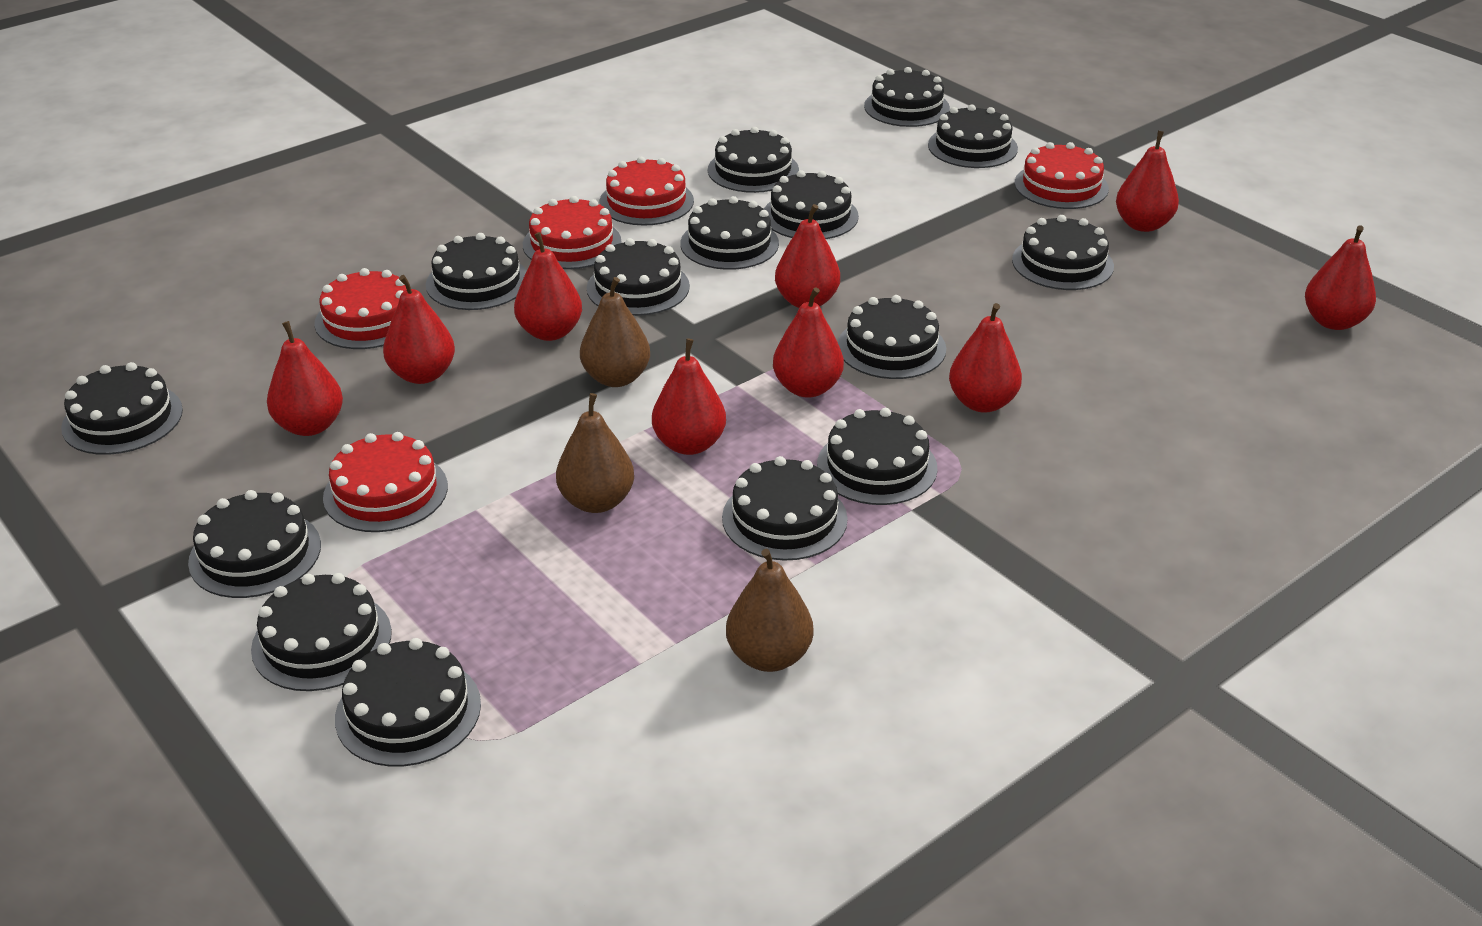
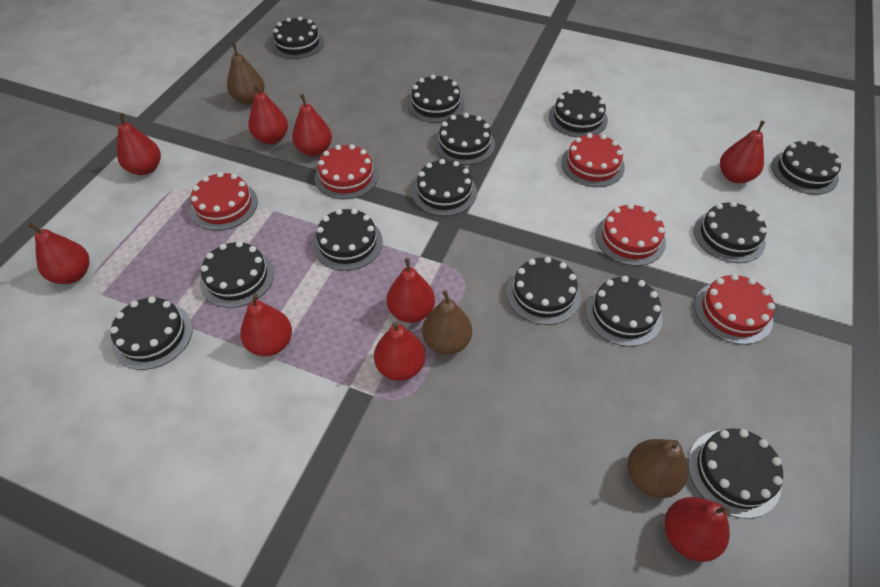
black cake: 15 -> 13

